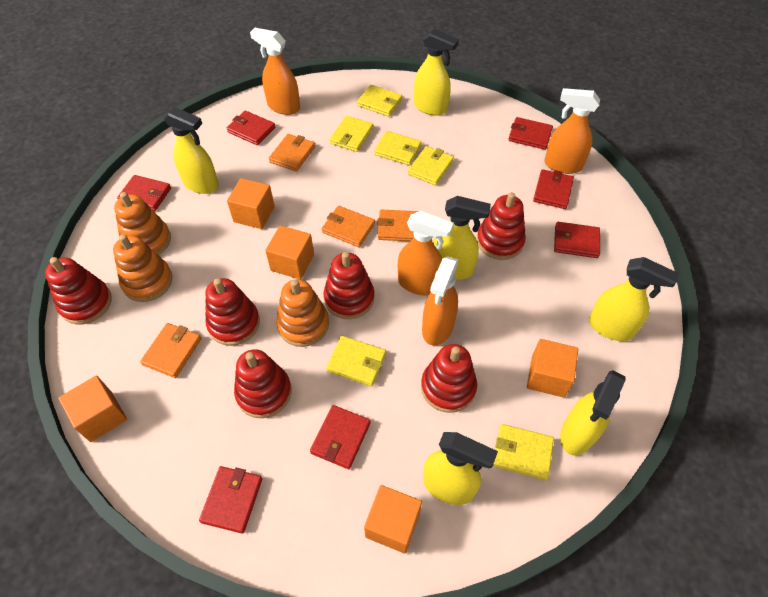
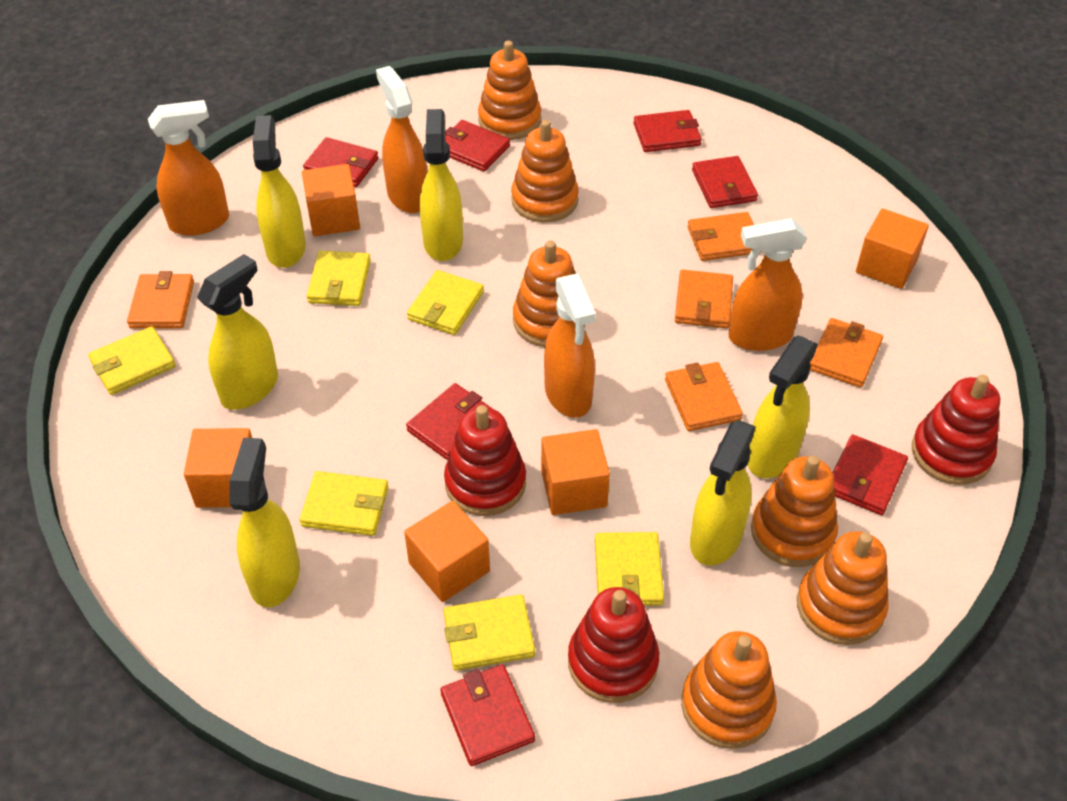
orange stacking toy: 3 -> 6
orange wallet: 4 -> 5
red stacking toy: 6 -> 3

